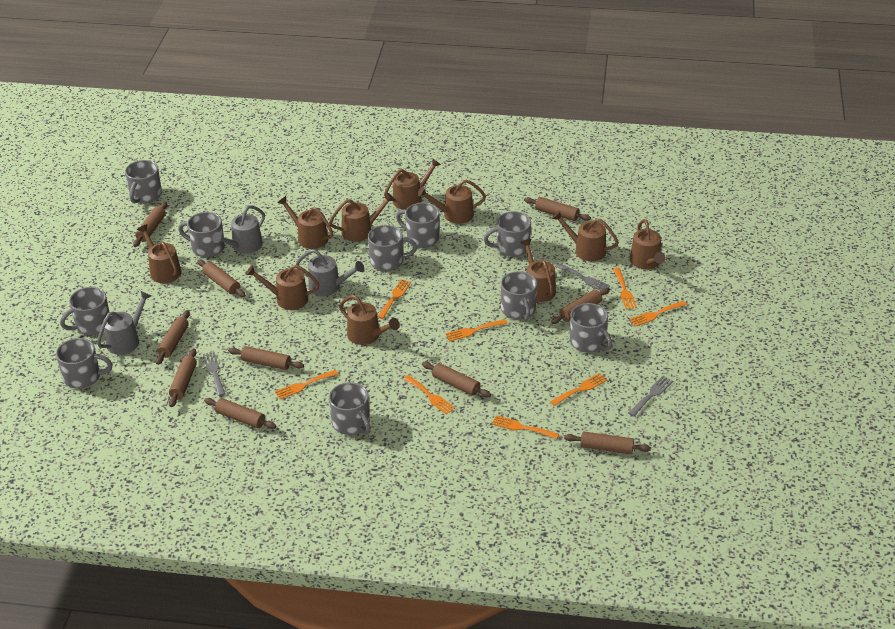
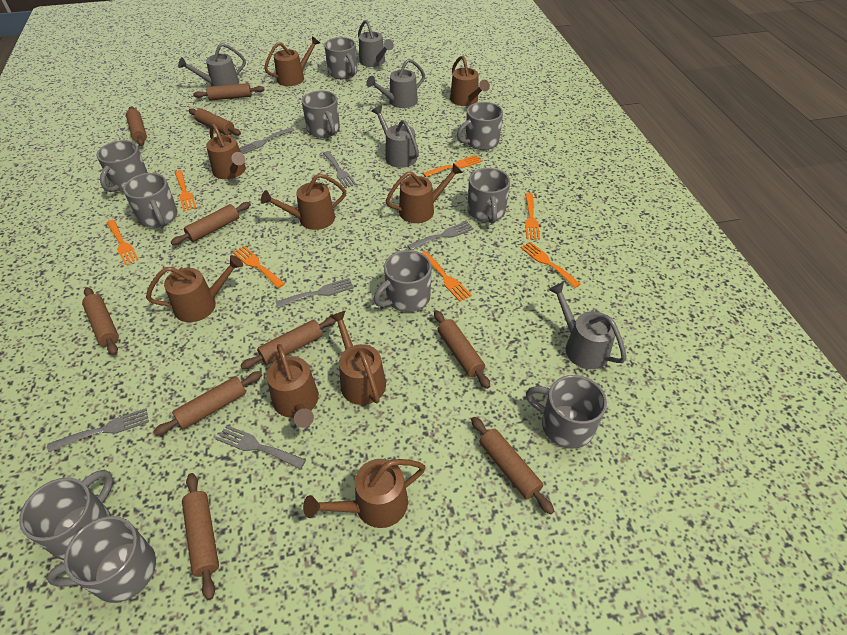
brown watering can: 10 -> 9
grey fork: 3 -> 6
grey watering can: 3 -> 5
orange fork: 8 -> 7

